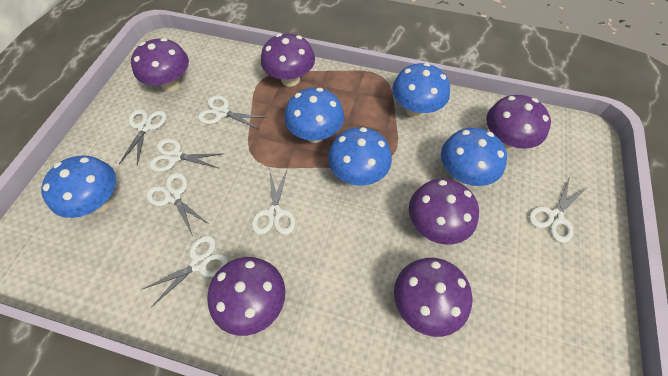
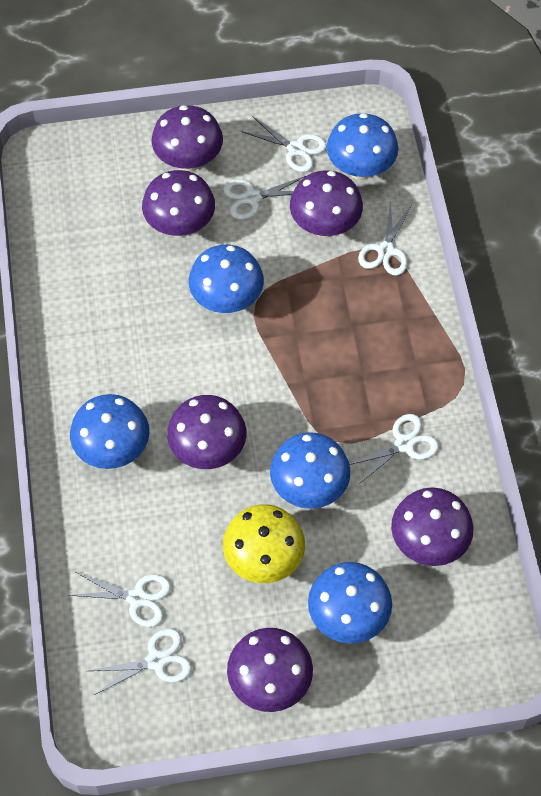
white scissors: 7 -> 6
yellow mushroom: 0 -> 1

